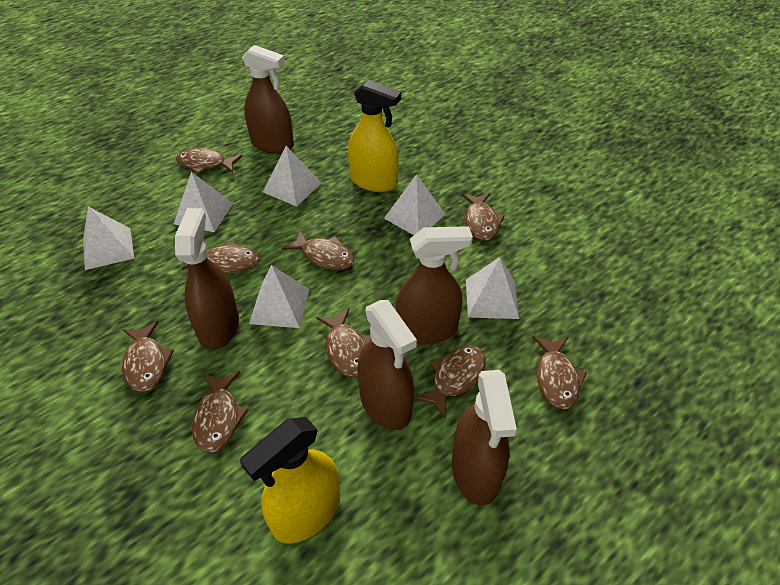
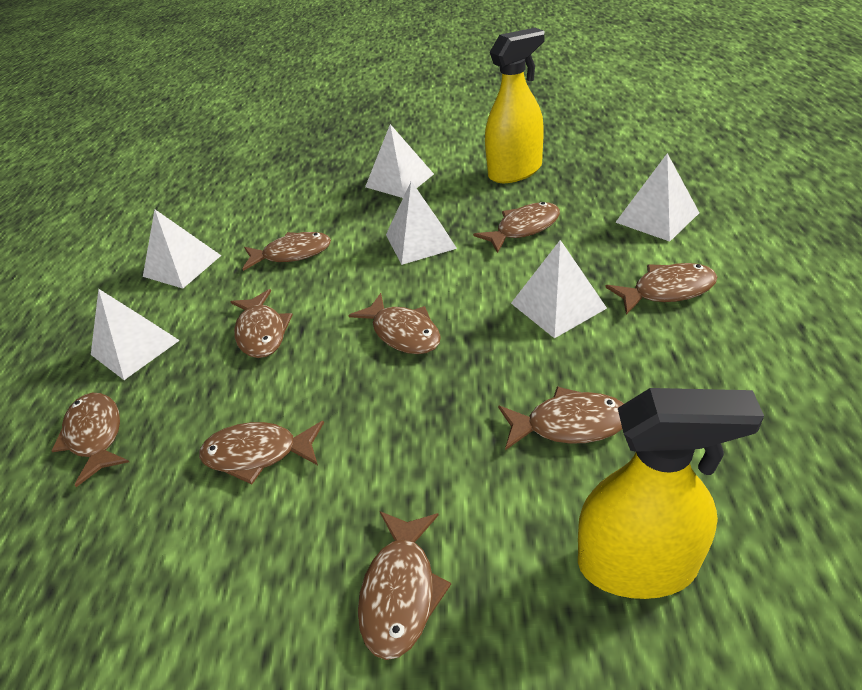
brown spray bottle: 5 -> 0

